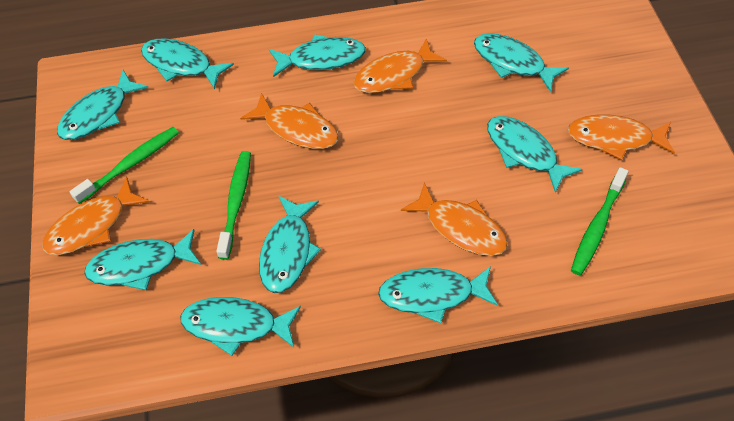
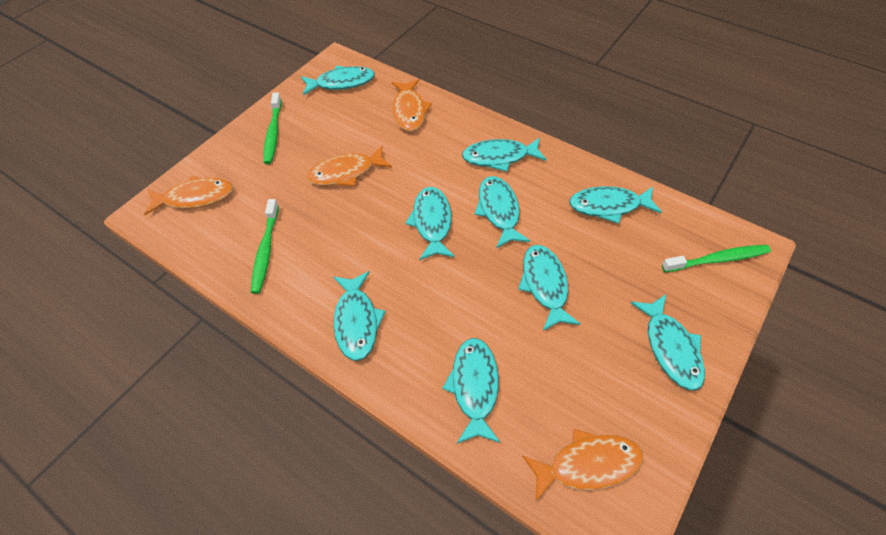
orange fish: 5 -> 4

